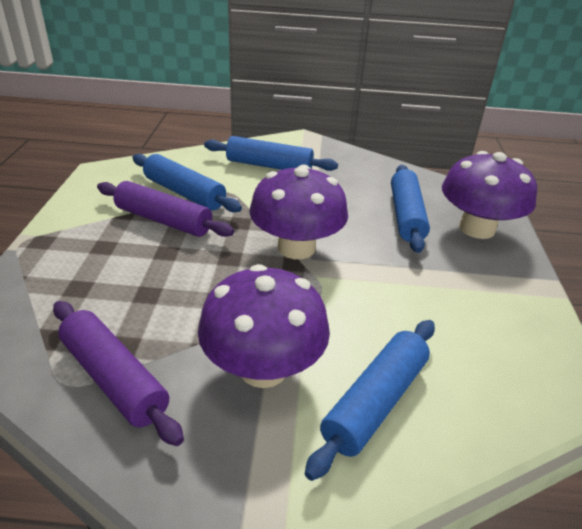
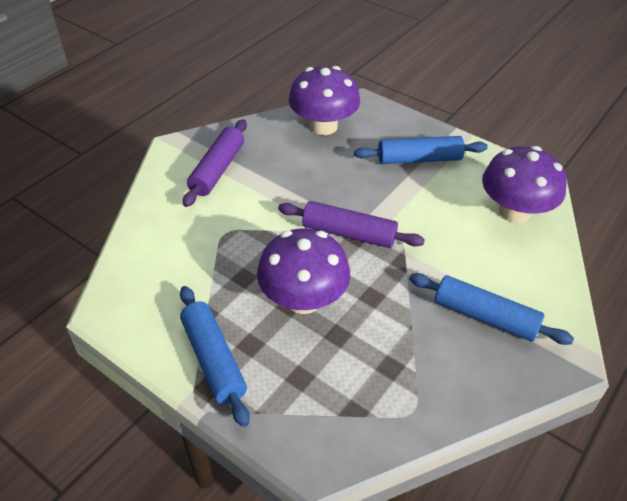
blue rolling pin: 4 -> 3

